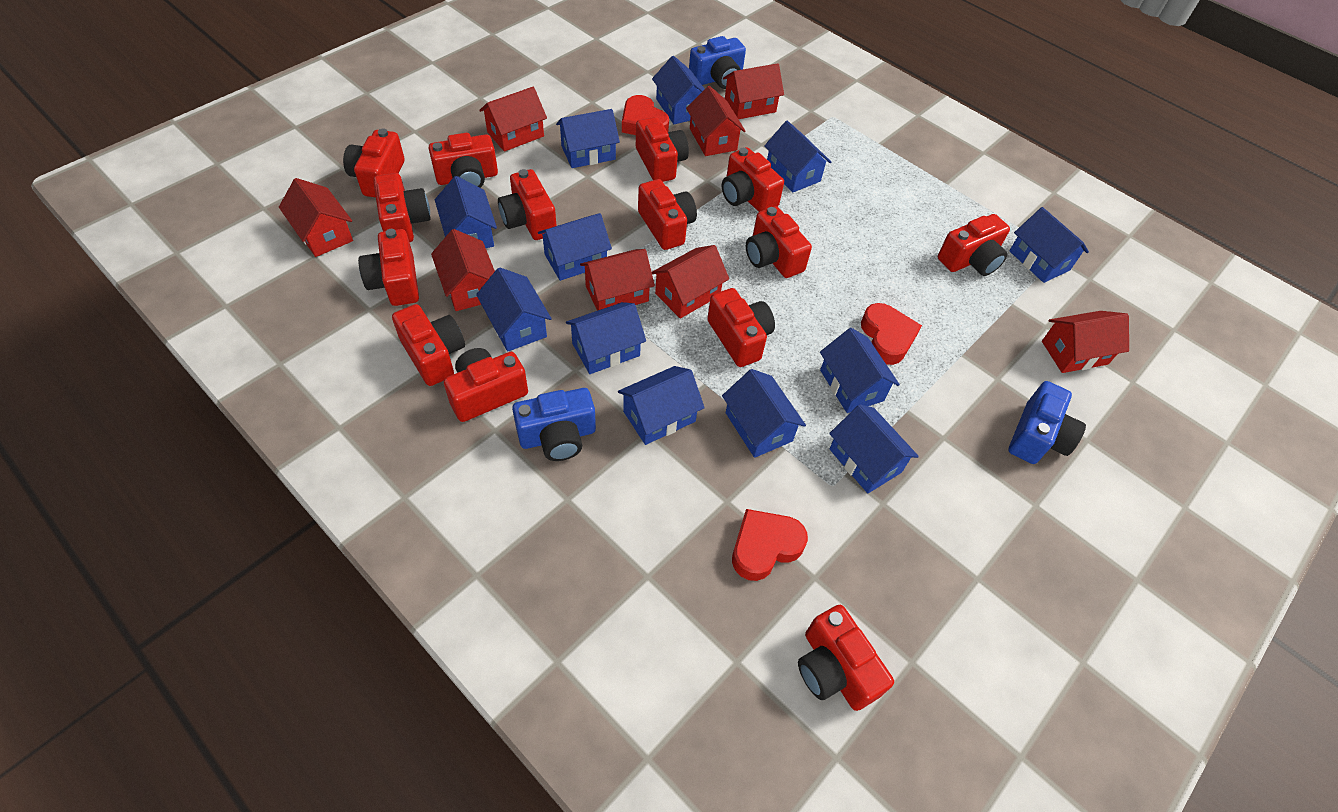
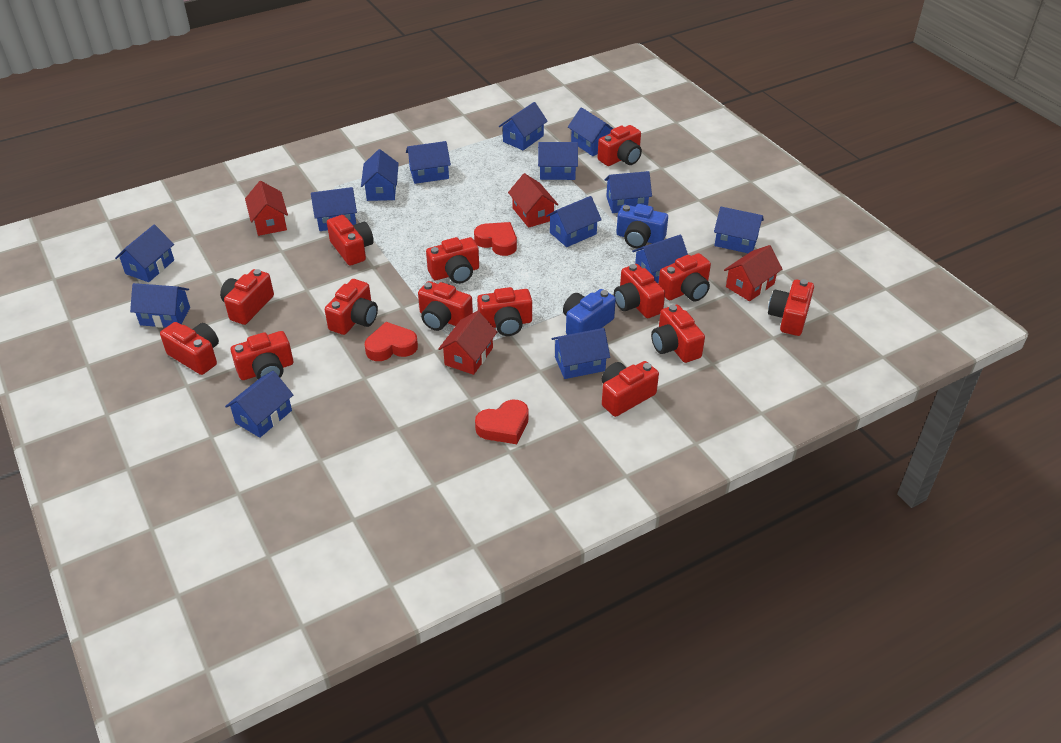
blue camera: 3 -> 2
blue house: 12 -> 14
red house: 8 -> 4

